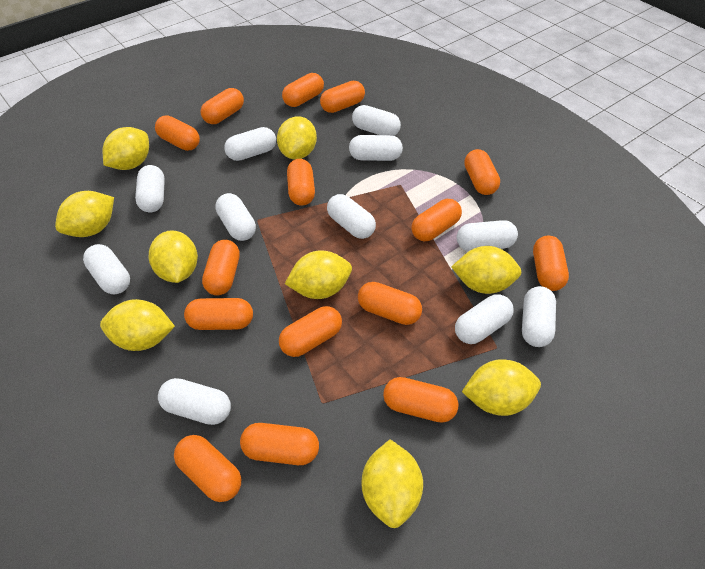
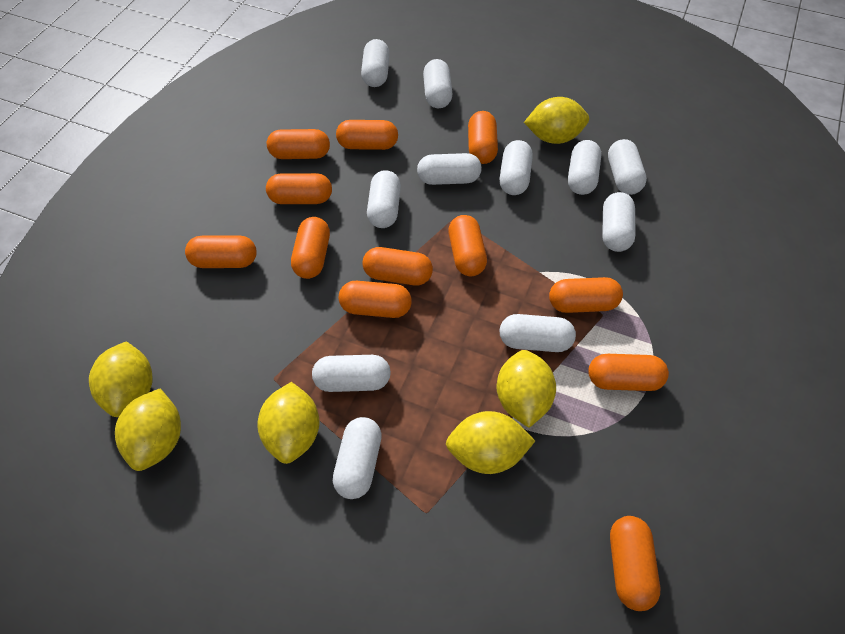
orange capsule: 15 -> 12
yellow lemon: 9 -> 6

